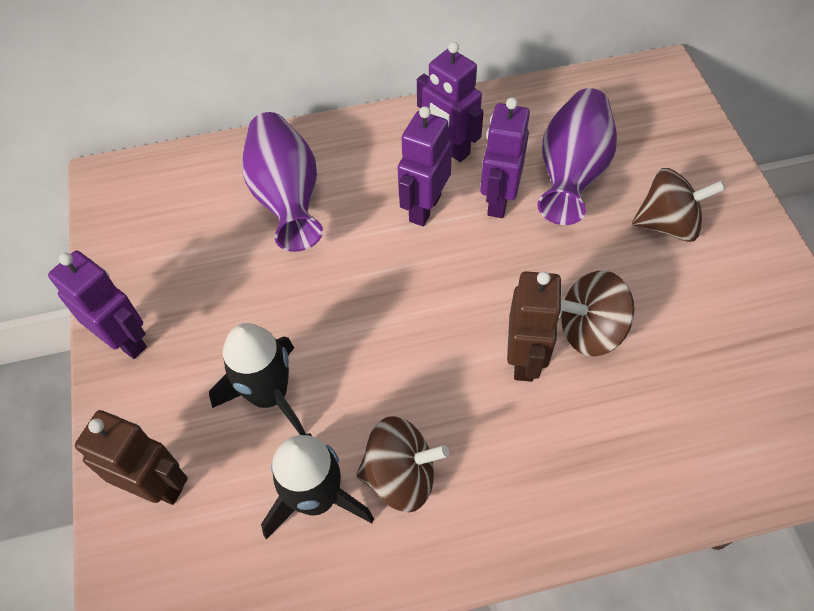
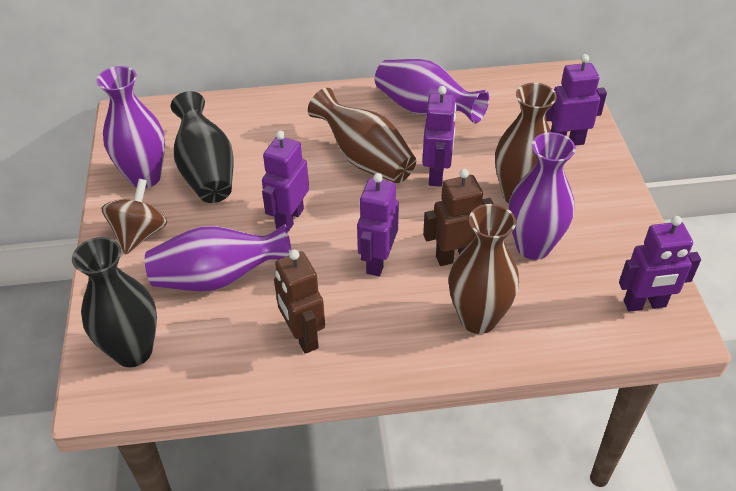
black rocket: 2 -> 0
black vase: 0 -> 2
brown spinning top: 3 -> 1
brown vase: 0 -> 3
purple robot: 4 -> 5
purple vase: 2 -> 4

